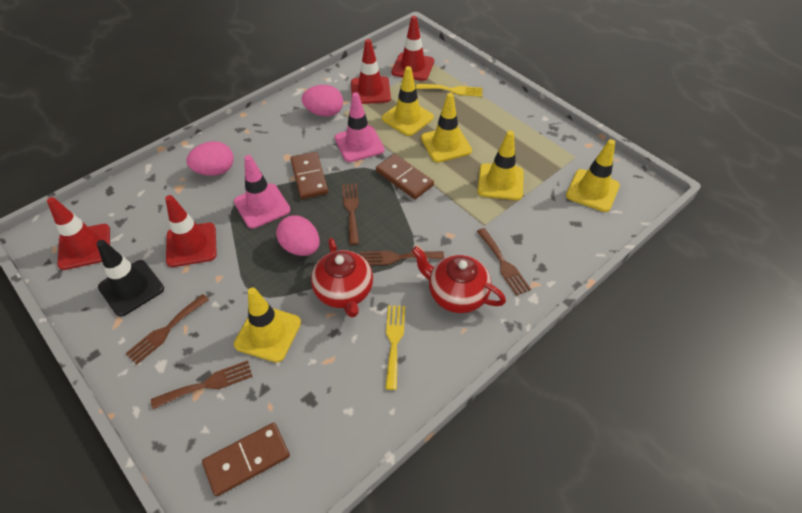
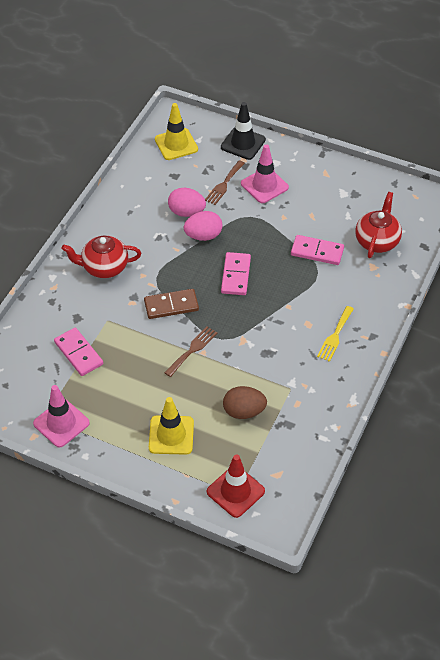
brown domino: 3 -> 1
brown egg: 0 -> 1
brown fork: 5 -> 2
pink domino: 0 -> 3
pink egg: 3 -> 2
red traffic cone: 4 -> 1
yellow fork: 2 -> 1
yellow traffic cone: 5 -> 2

